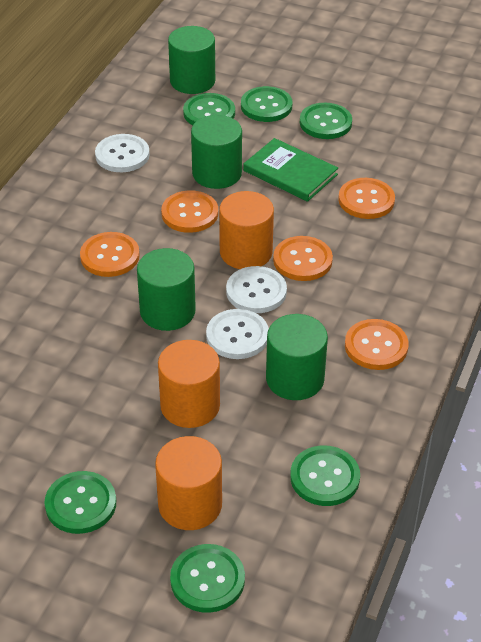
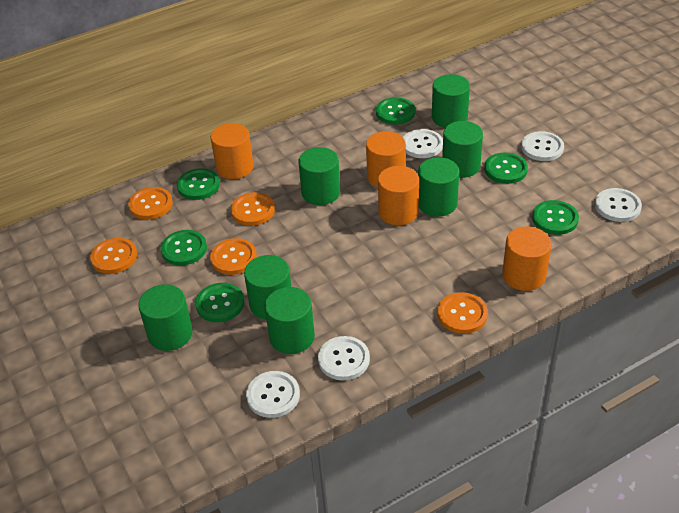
green book: 1 -> 0
green cylinder: 4 -> 7
orange cylinder: 3 -> 4
white button: 3 -> 5

